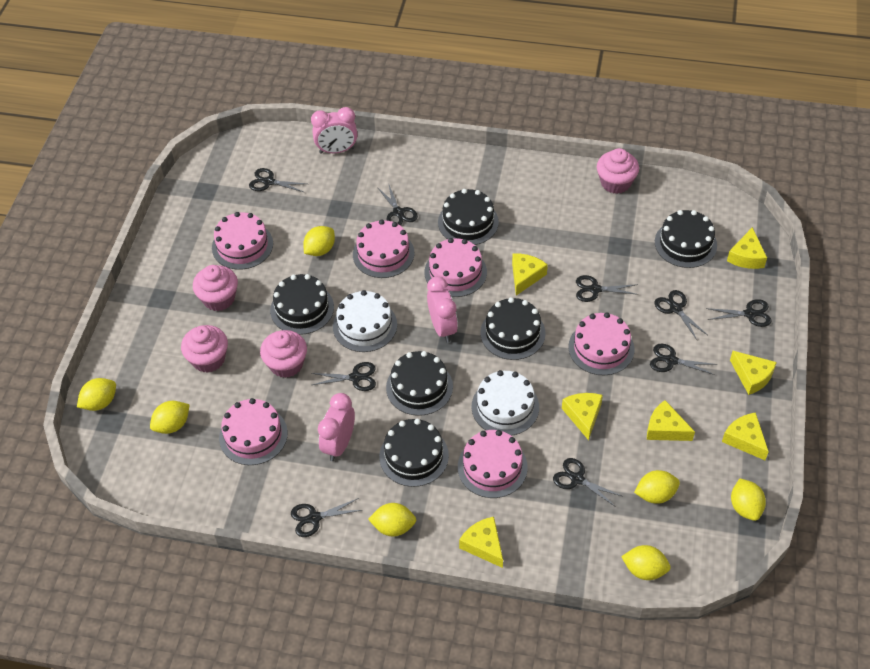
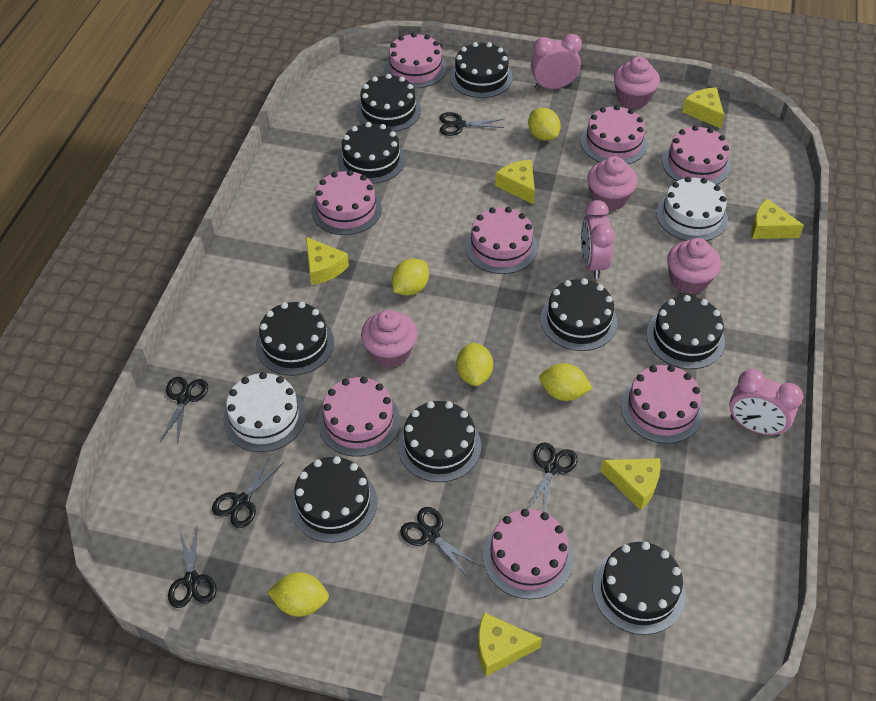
black cake: 6 -> 9
black scissors: 9 -> 6
pink cake: 6 -> 8
yellow cheese: 7 -> 6
yellow lemon: 7 -> 5

